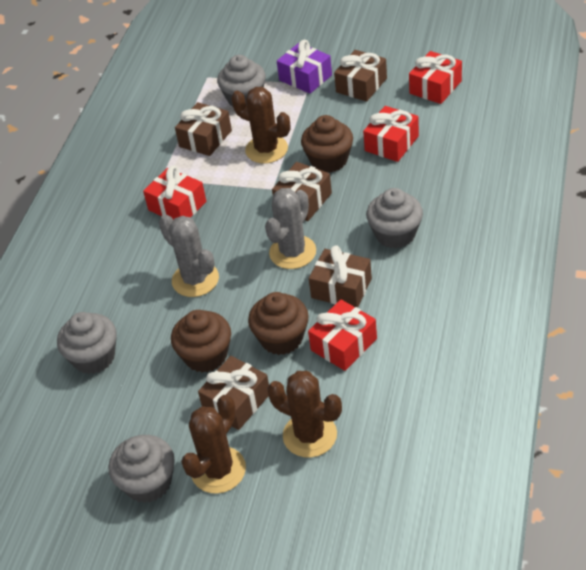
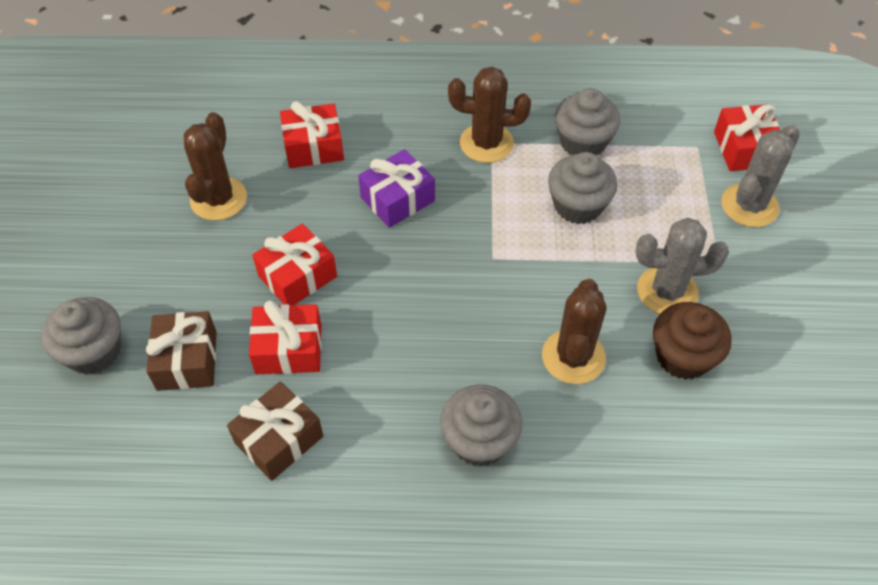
brown cupcake: 3 -> 1
brown gift: 5 -> 2

